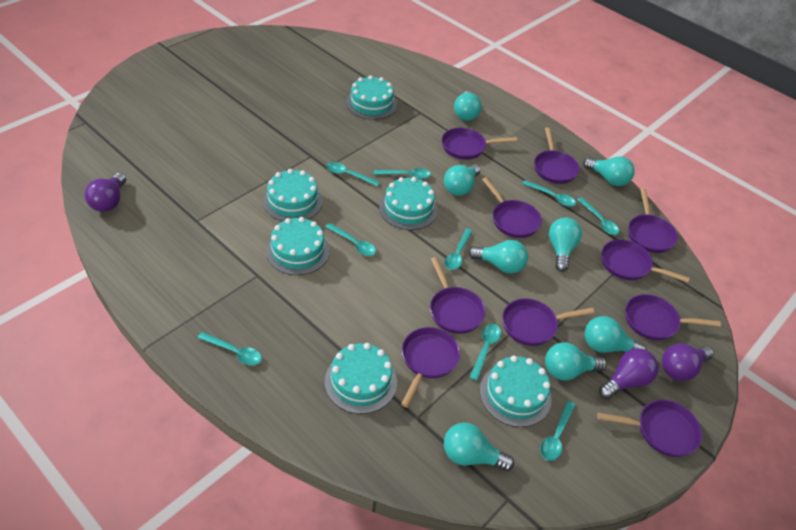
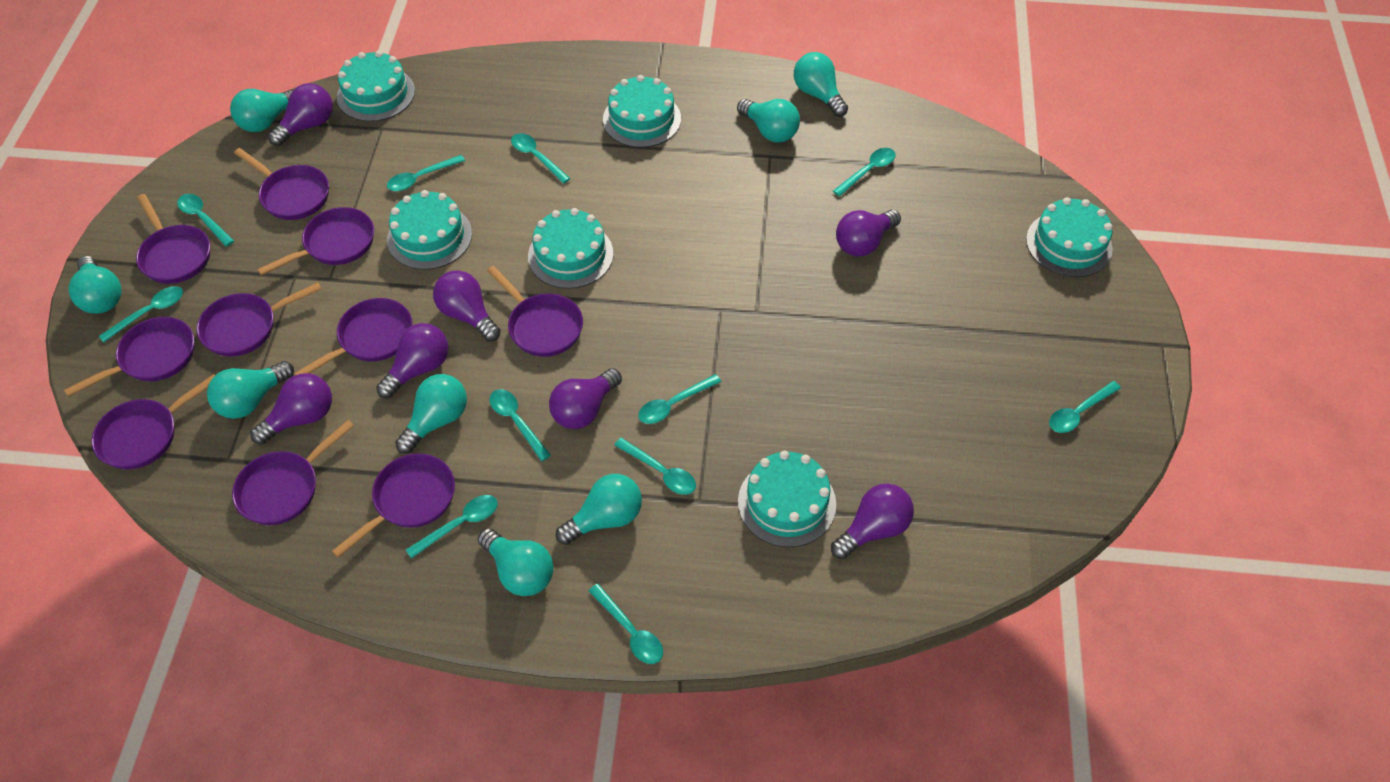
purple light bulb: 3 -> 7
turquoise spoon: 9 -> 11

